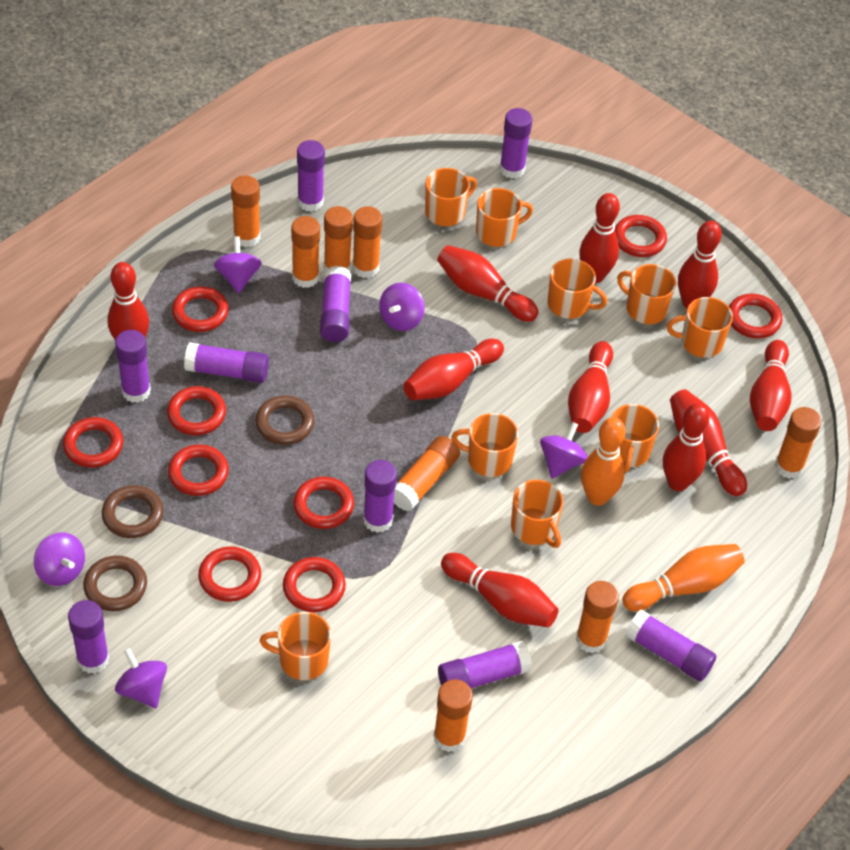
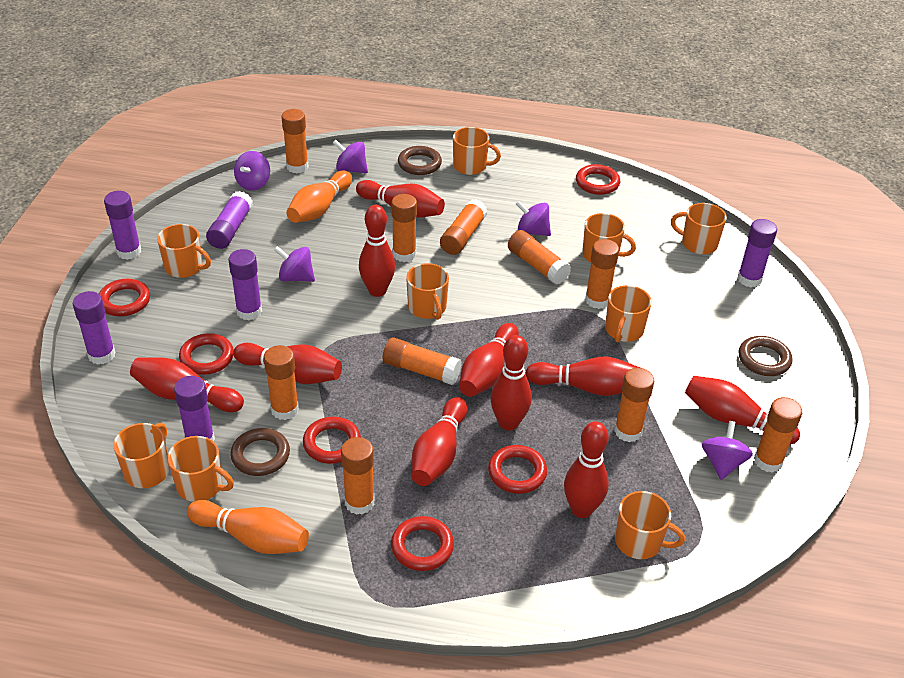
orange glue stick: 8 -> 10
purple glue stick: 9 -> 6
red ring: 9 -> 6

